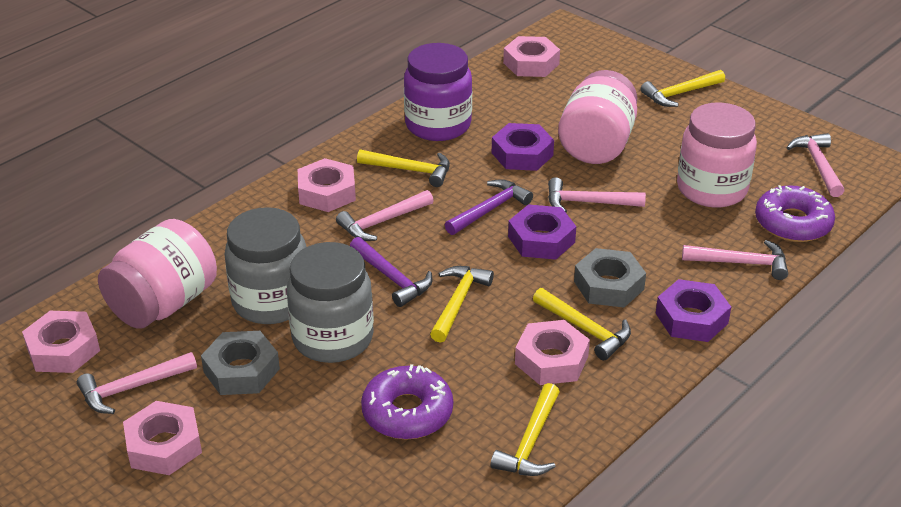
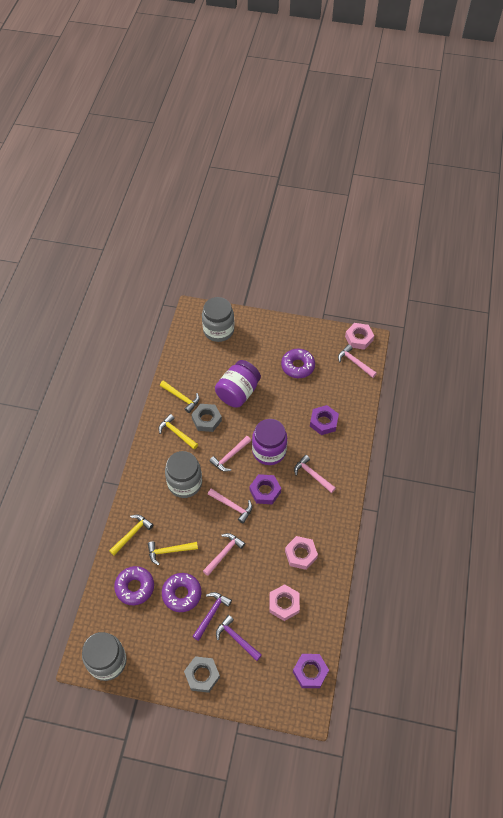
grey jar: 2 -> 3
pink jar: 3 -> 0
pink nut: 5 -> 3
purple donut: 2 -> 3
purple jar: 1 -> 2
yellow hammer: 5 -> 4

